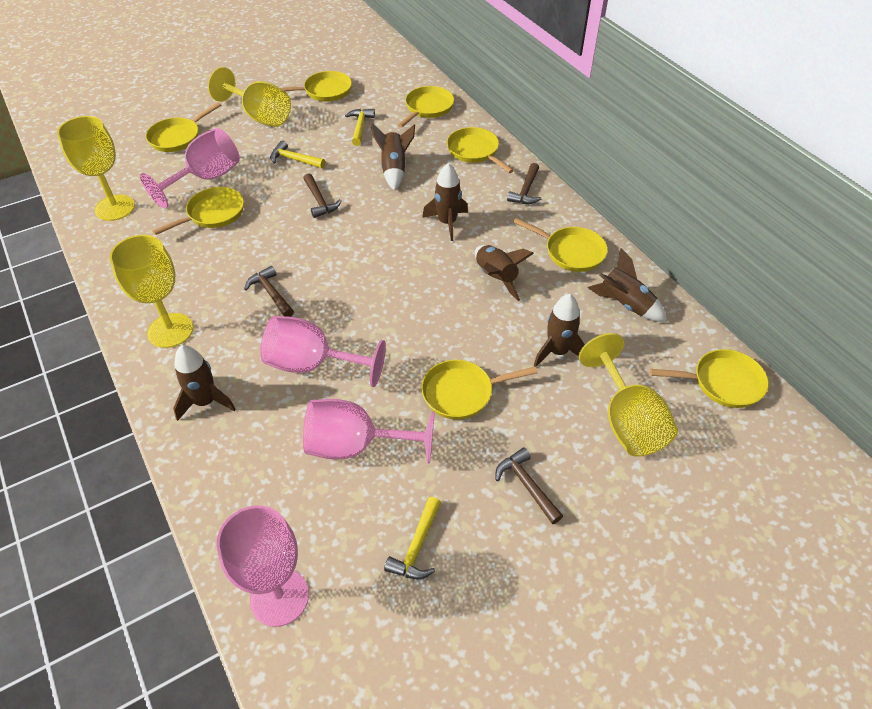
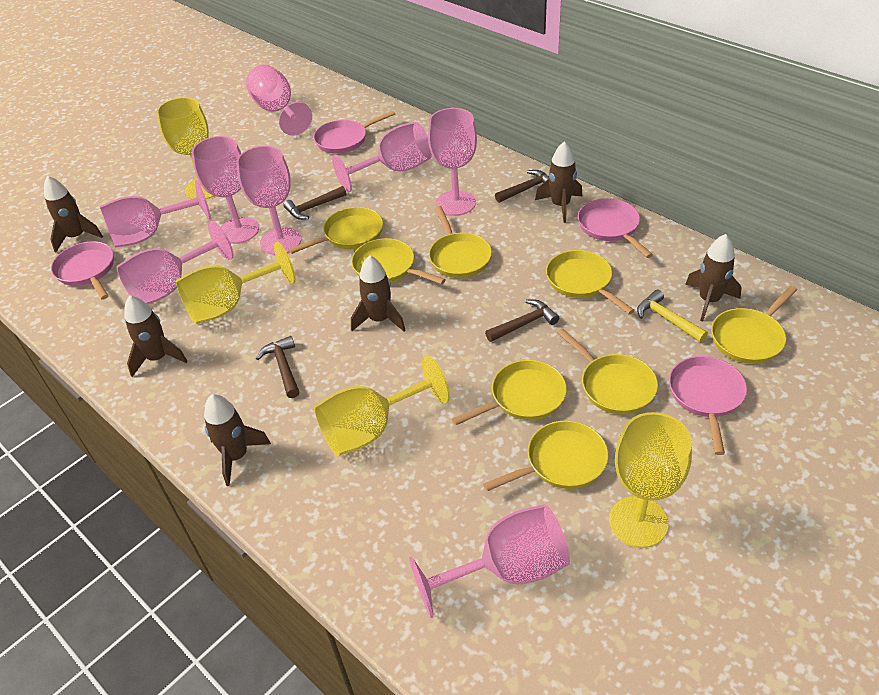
pink goblet: 4 -> 8
pink pan: 0 -> 4
yellow hammer: 3 -> 1

